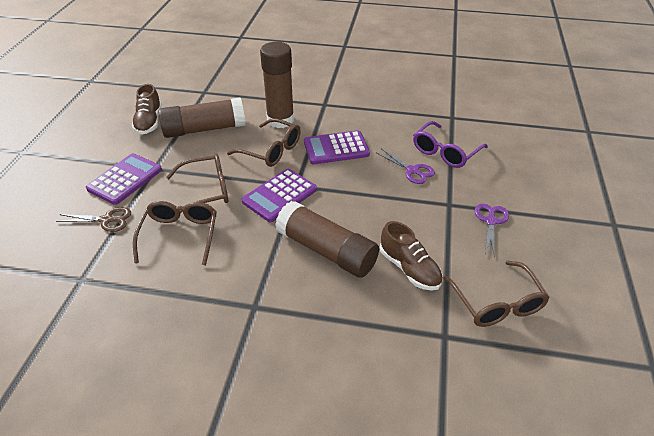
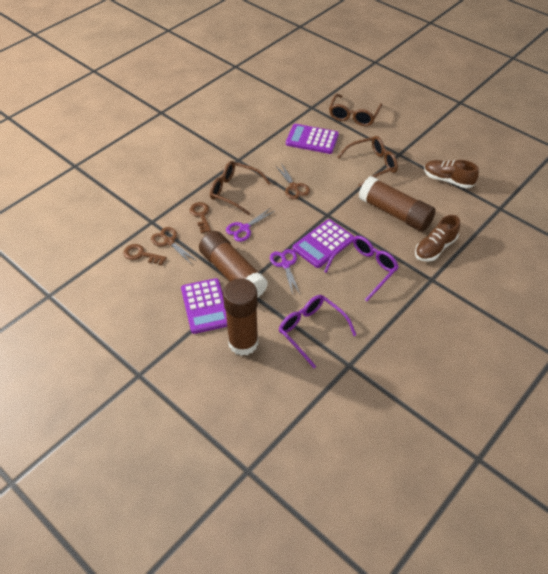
brown glasses: 4 -> 3
brown key: 0 -> 2
brown scissors: 1 -> 2
purple glasses: 1 -> 2

